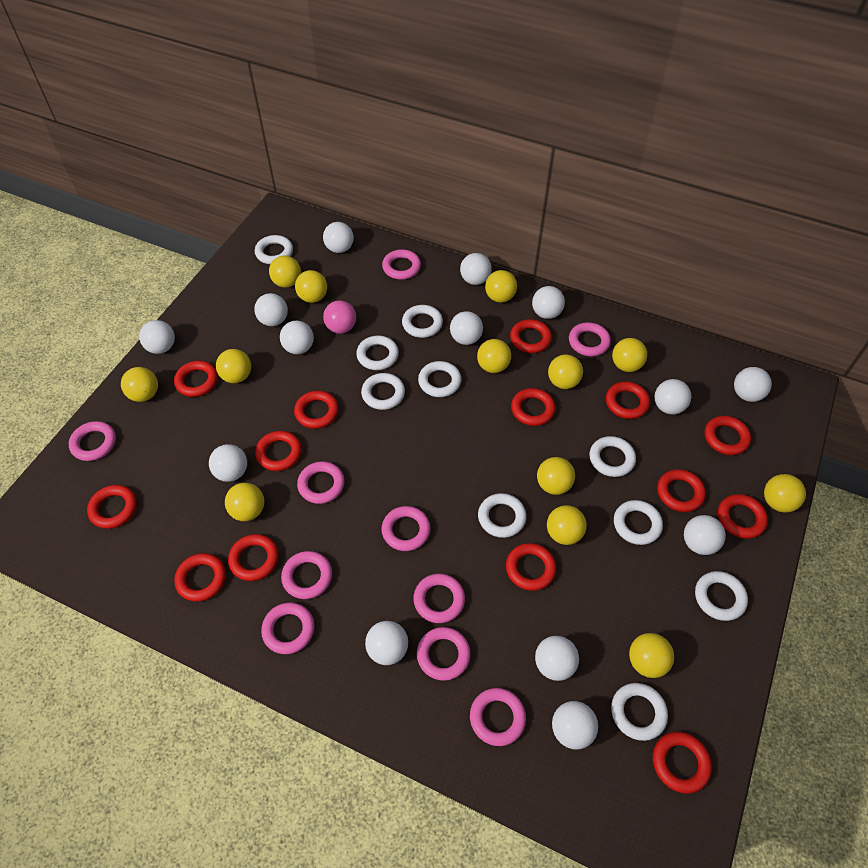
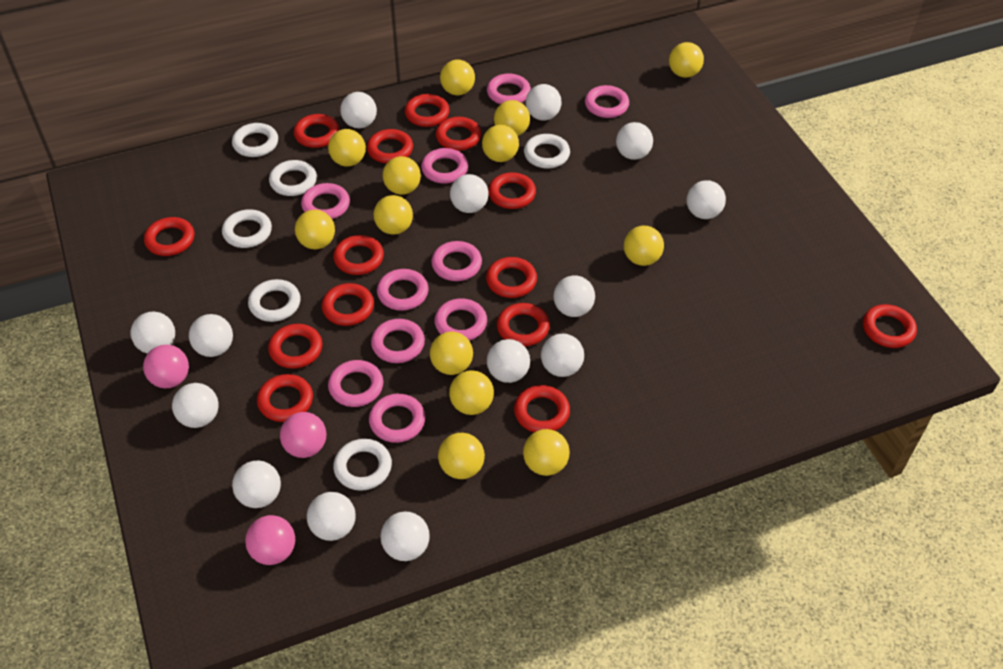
pink ball: 1 -> 3
white ring: 10 -> 6

